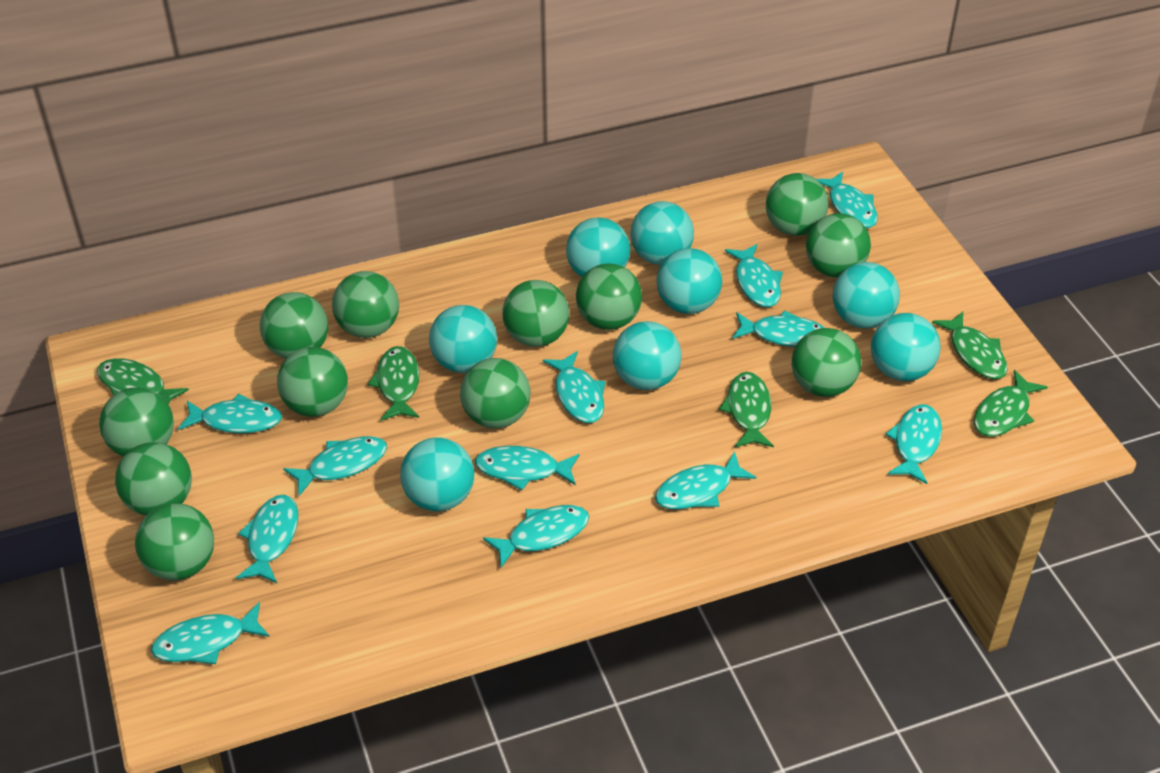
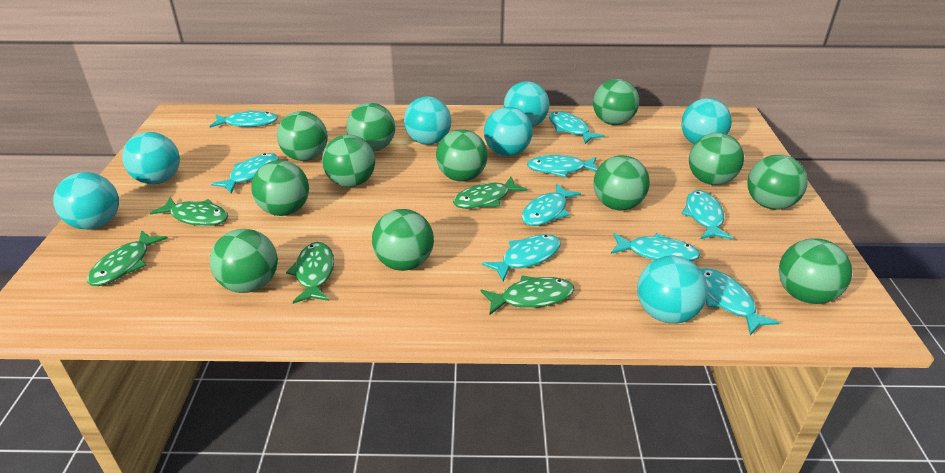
turquoise ball: 8 -> 7
turquoise fish: 12 -> 9

